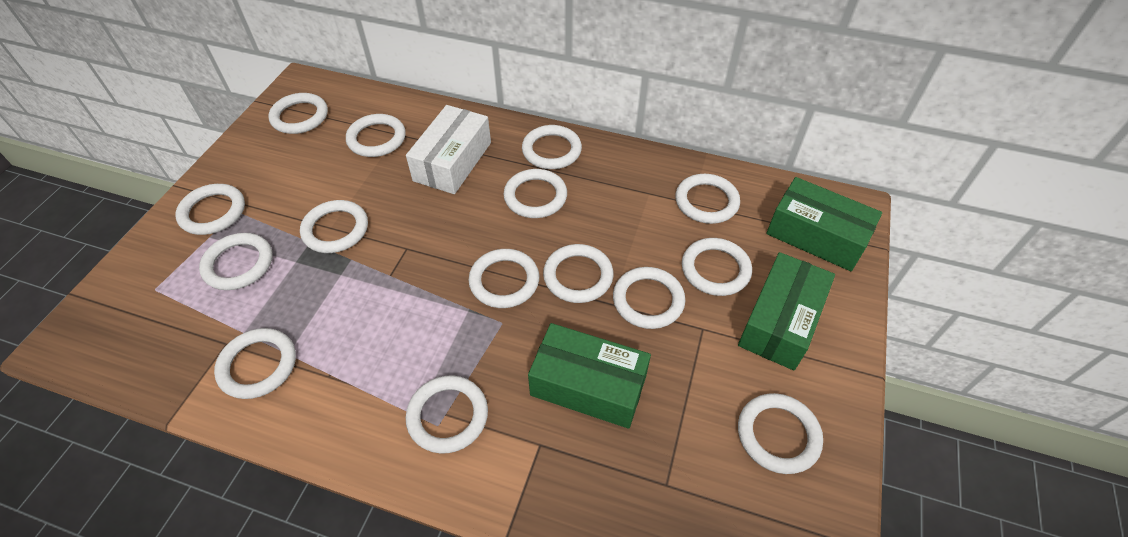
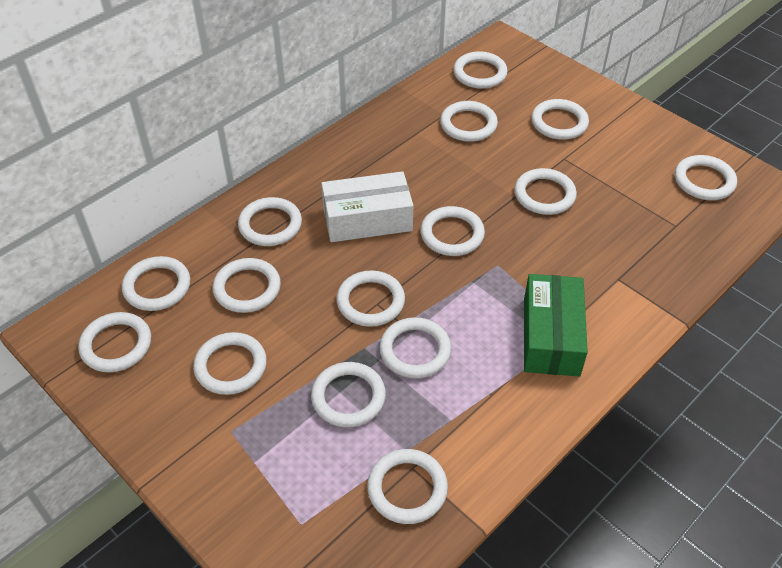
green box: 3 -> 1

